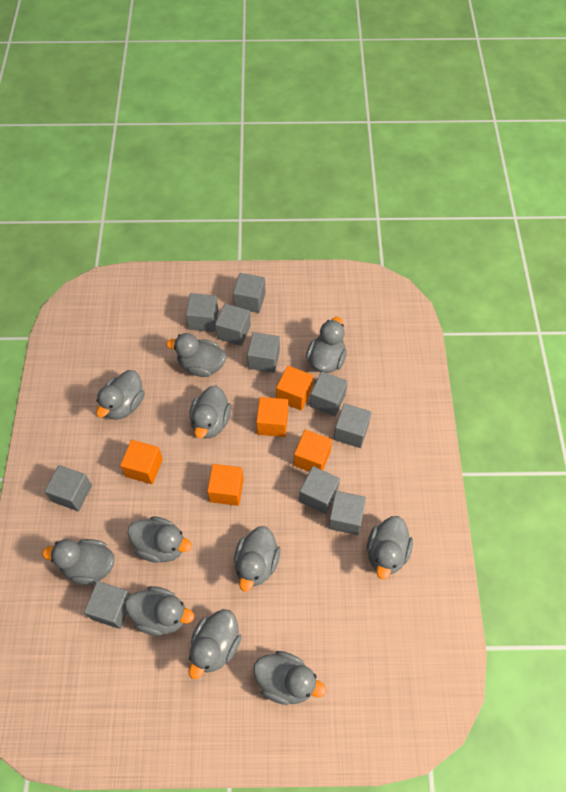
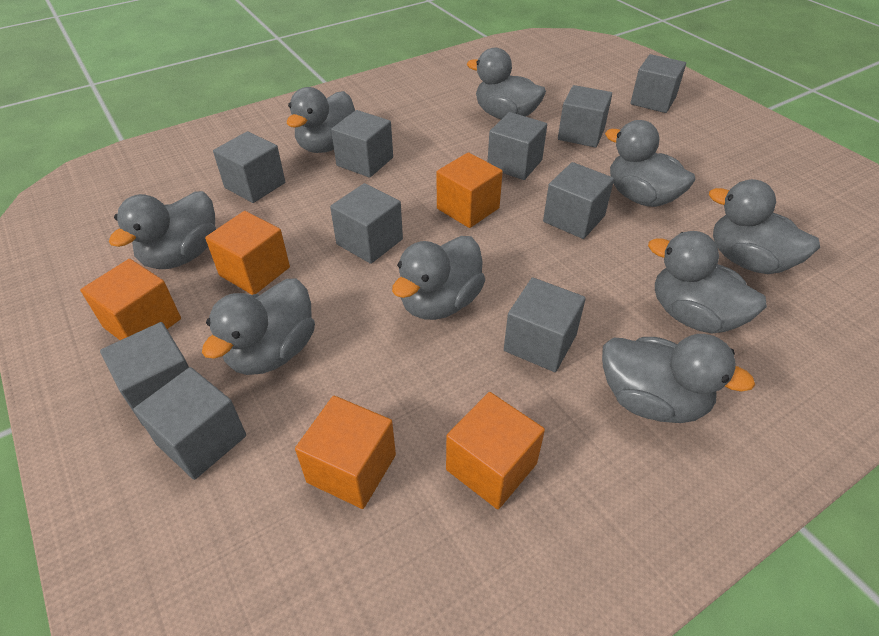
grey duck: 11 -> 9

